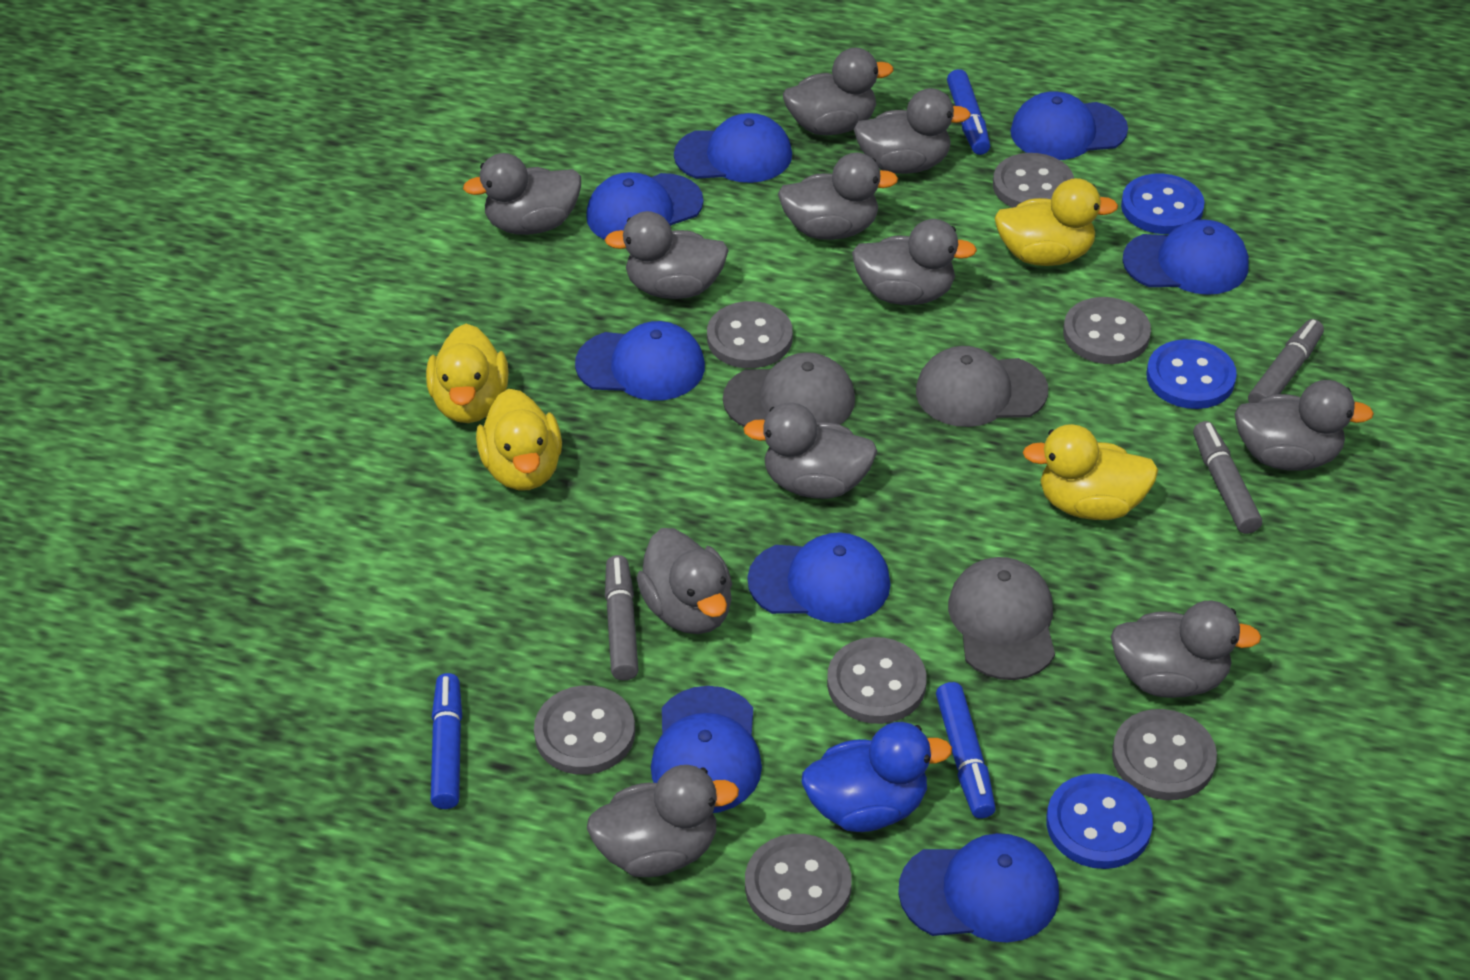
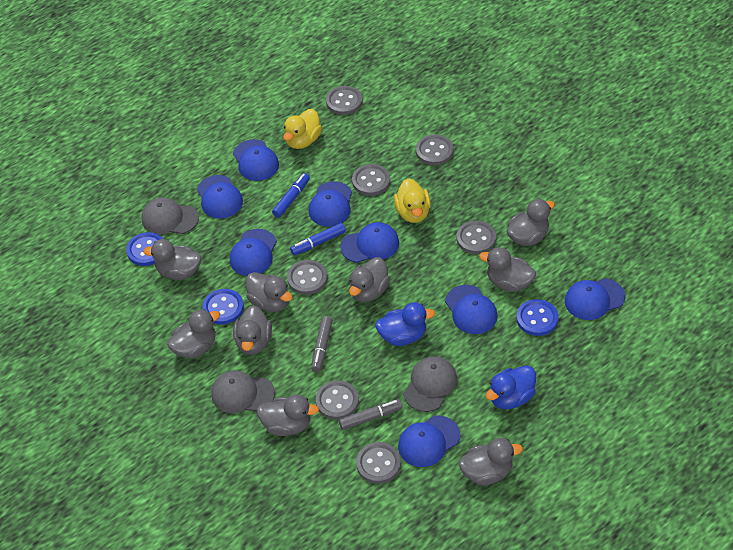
blue duck: 1 -> 2
blue marker: 3 -> 2
grey duck: 11 -> 9
grey marker: 3 -> 2
yellow duck: 4 -> 2

